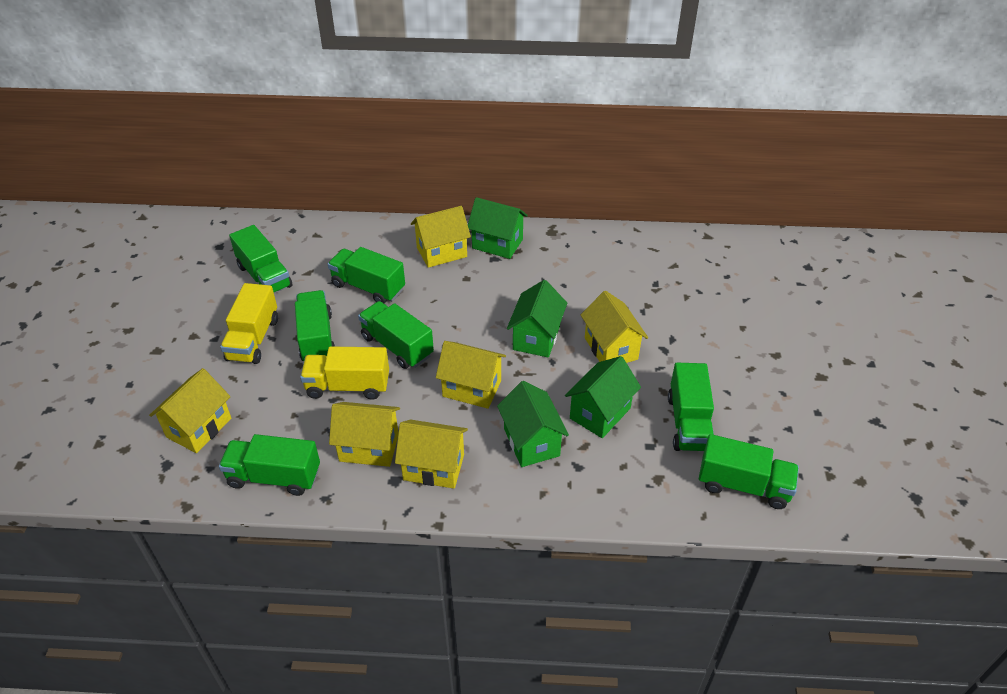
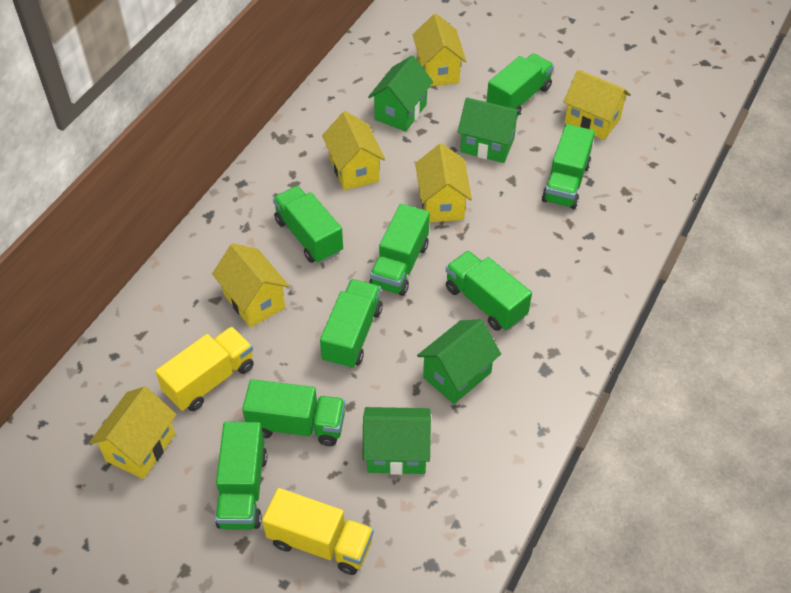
green truck: 7 -> 8

